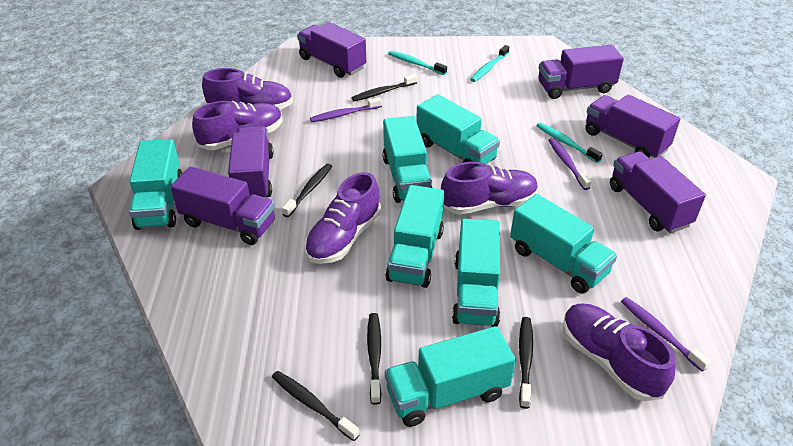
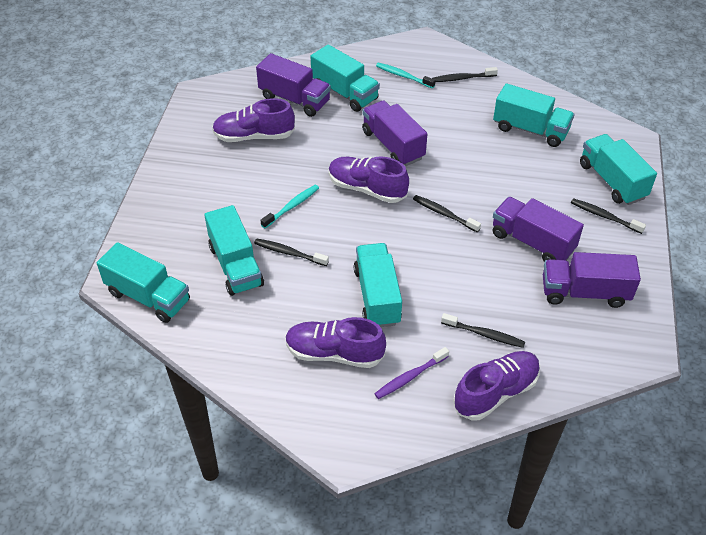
purple shoe: 5 -> 4
purple toothbrush: 3 -> 1
purple truck: 6 -> 4
turquoise toothbrush: 3 -> 2
turquoise truck: 7 -> 6

